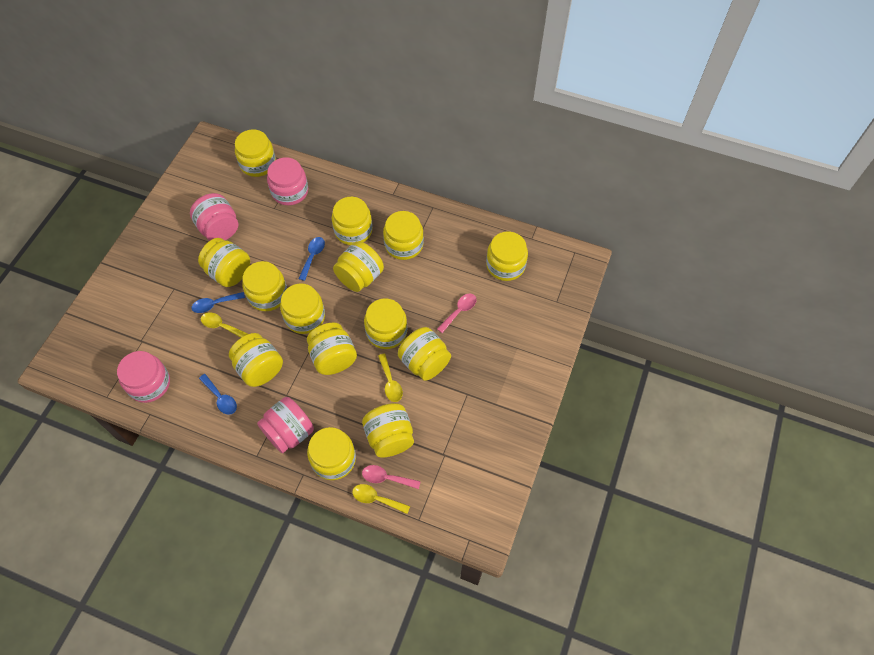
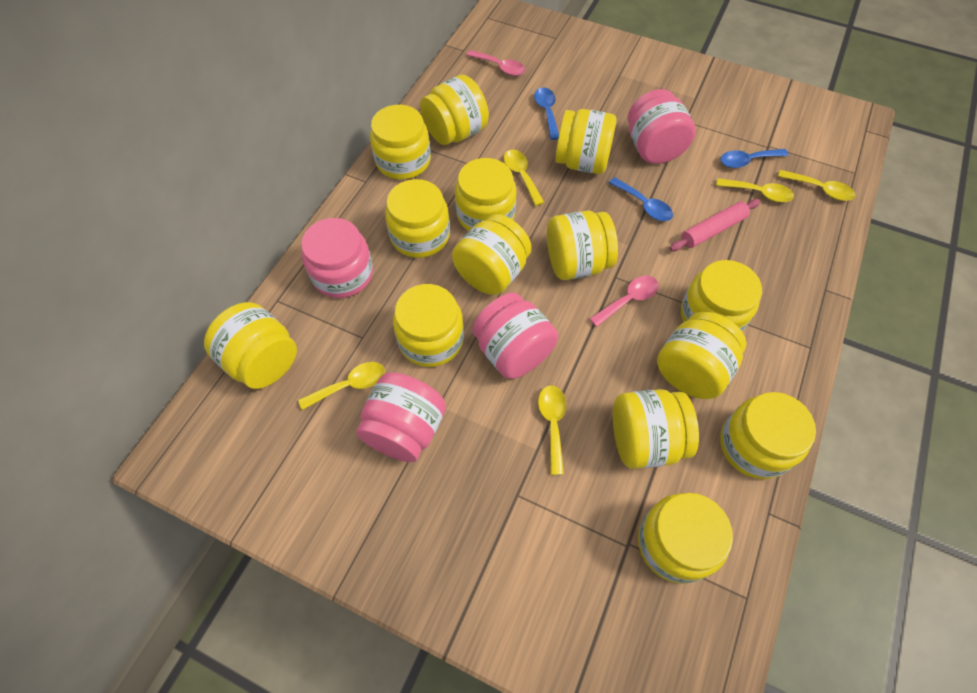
pink rolling pin: 0 -> 1
yellow spoon: 3 -> 5

